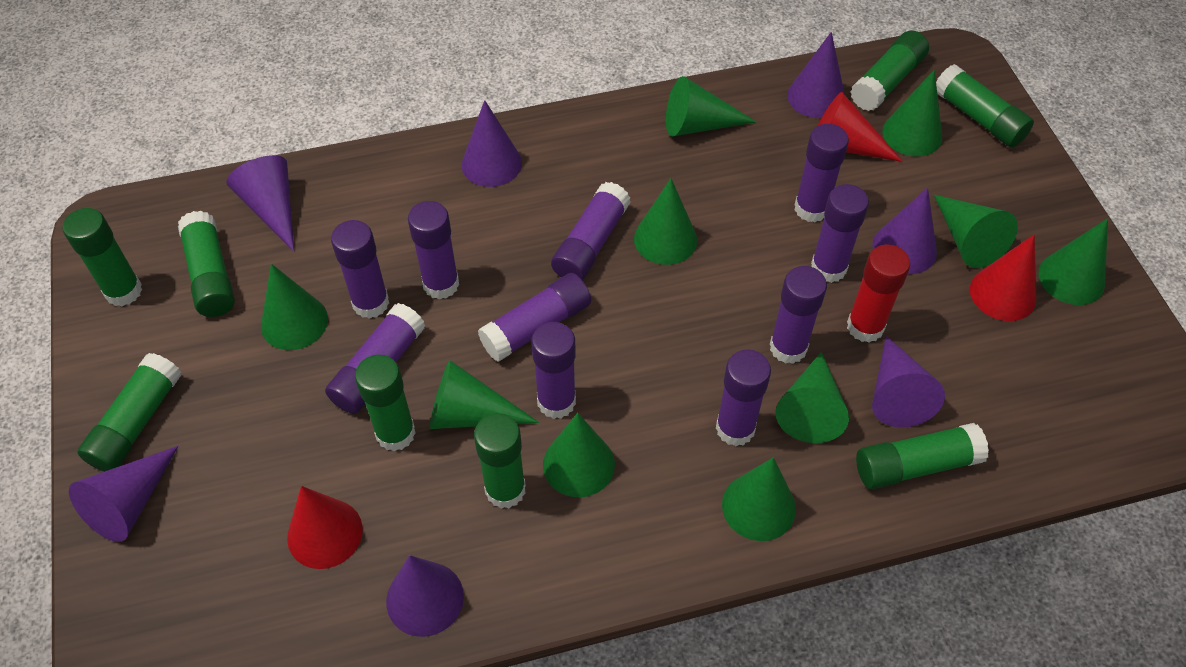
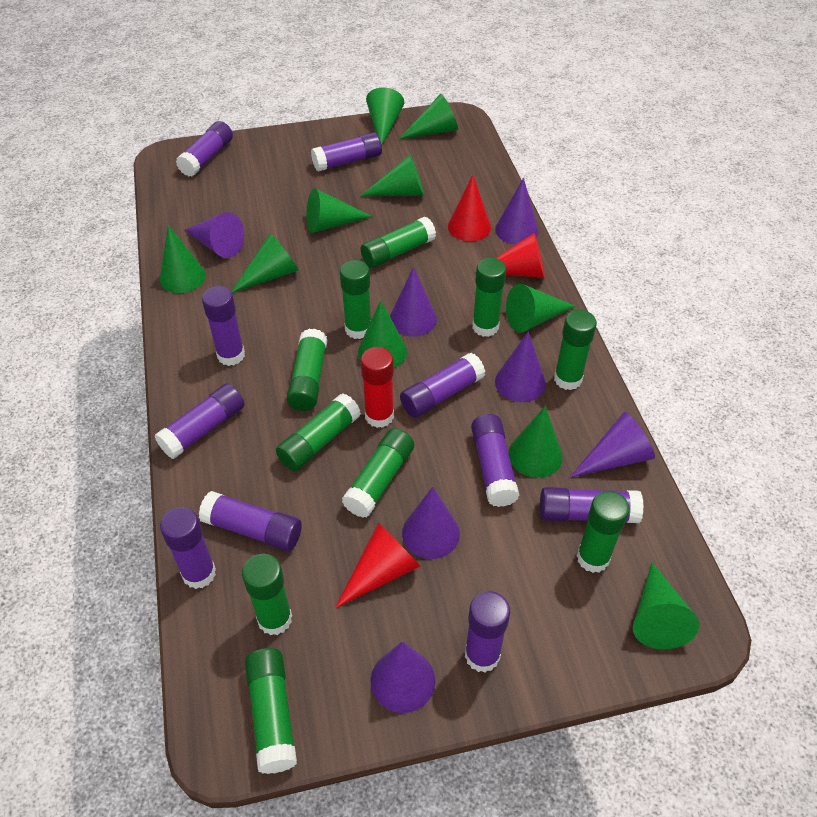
green glue stick: 8 -> 10

